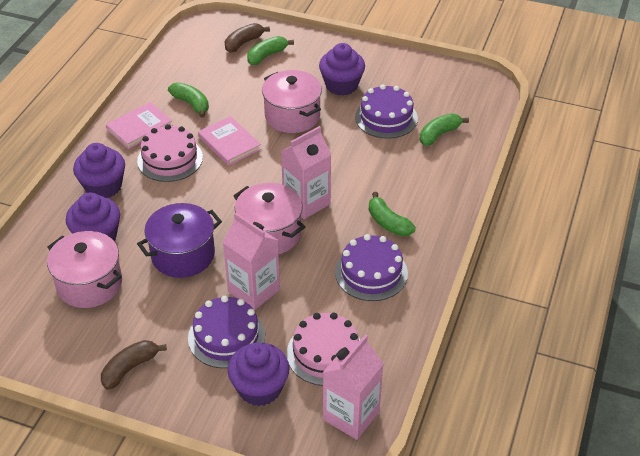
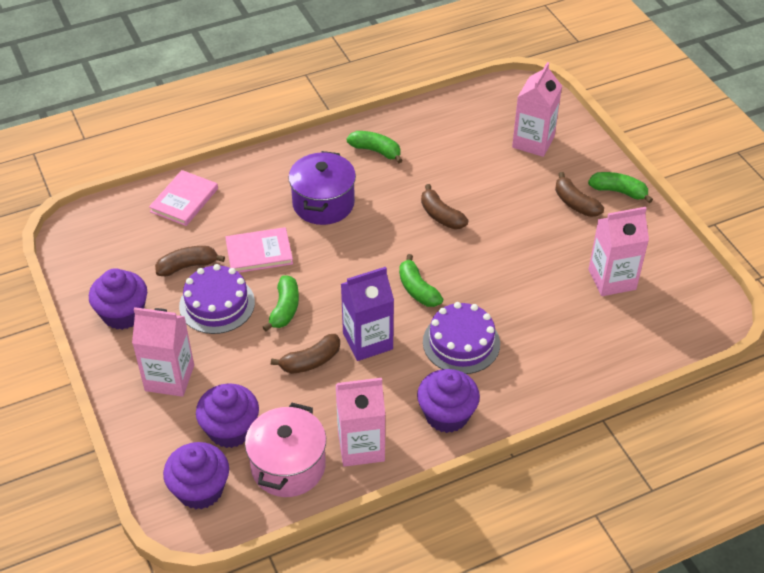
brown banana: 2 -> 4
pink cake: 2 -> 0
pink carton: 3 -> 4
pink pot: 3 -> 1
purple cake: 3 -> 2
purple carton: 0 -> 1

